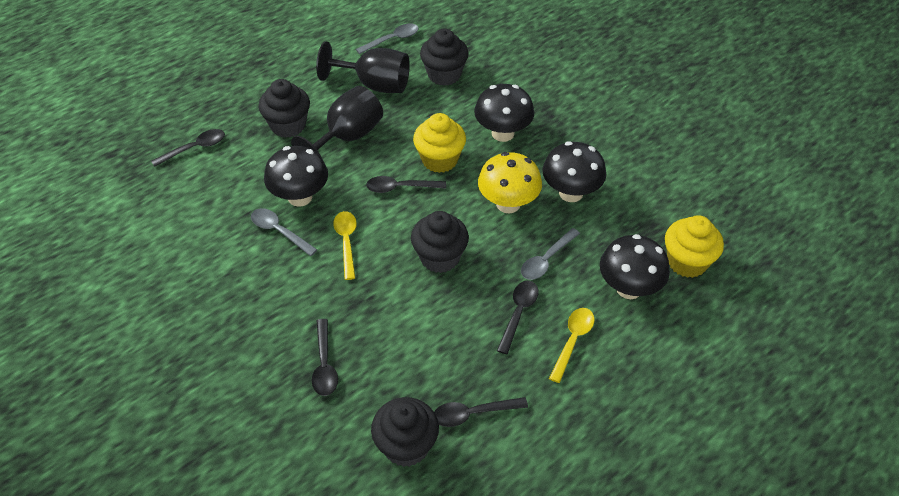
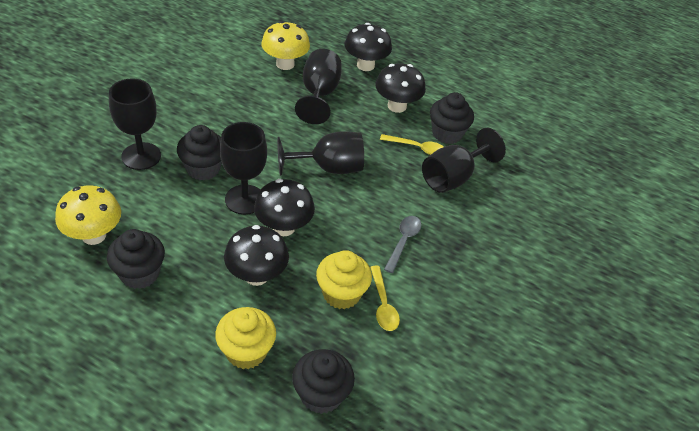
black goblet: 2 -> 5
black spoon: 5 -> 0
grey spoon: 3 -> 1
yellow mushroom: 1 -> 2

